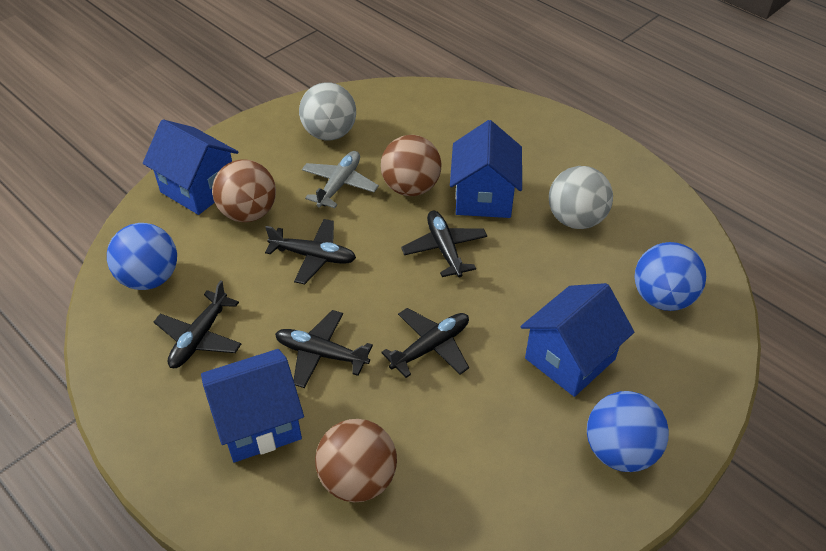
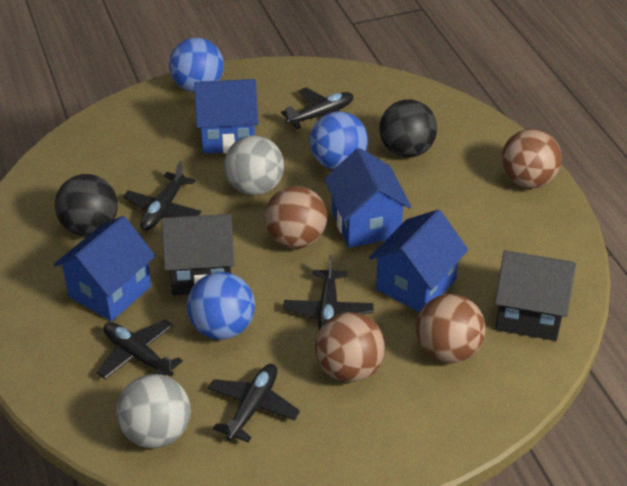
black ball: 0 -> 2
black house: 0 -> 2
brown ball: 3 -> 4
grey plane: 1 -> 0

